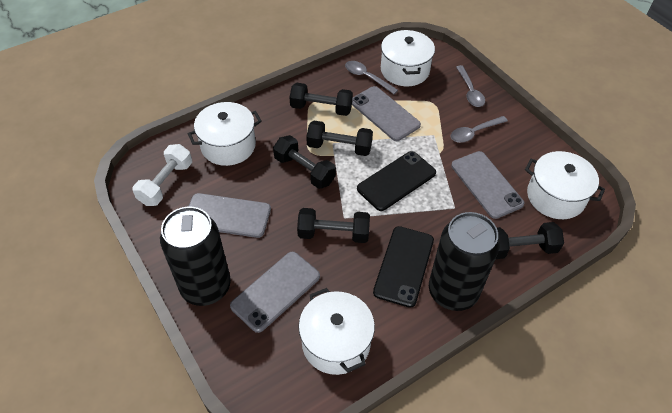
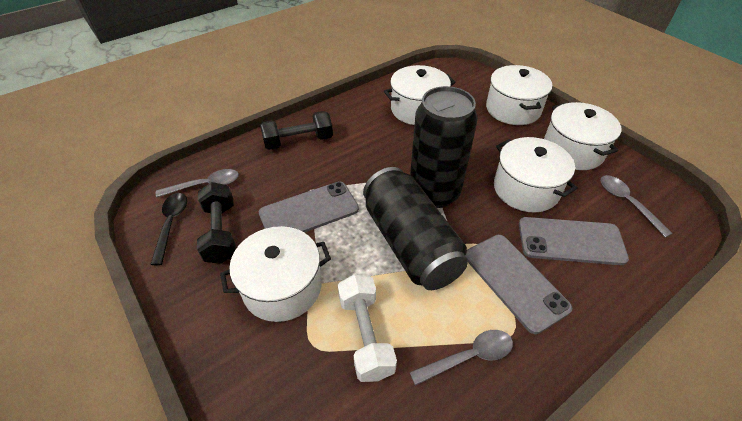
black dumbbell: 5 -> 2
black phone: 2 -> 0
black spoon: 0 -> 1
grey phone: 4 -> 3
white pot: 4 -> 5

